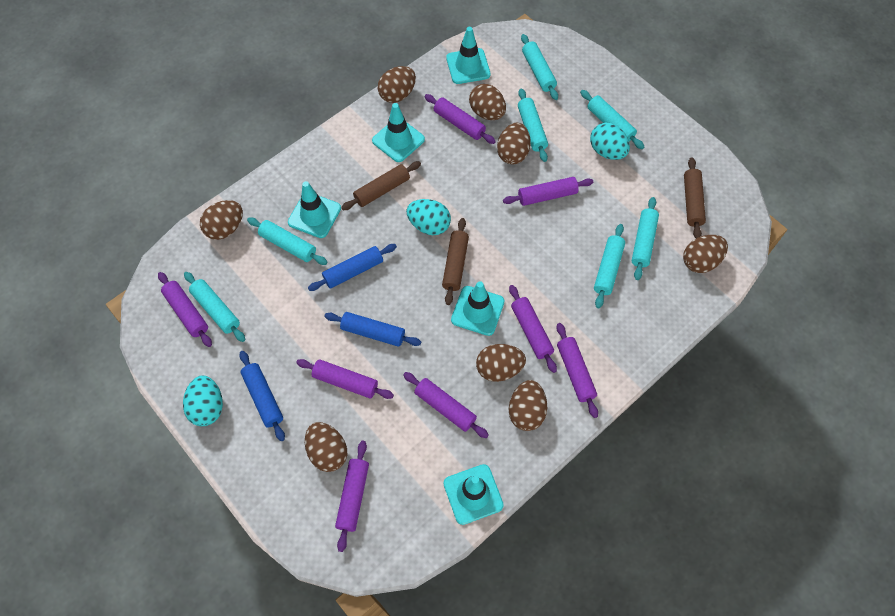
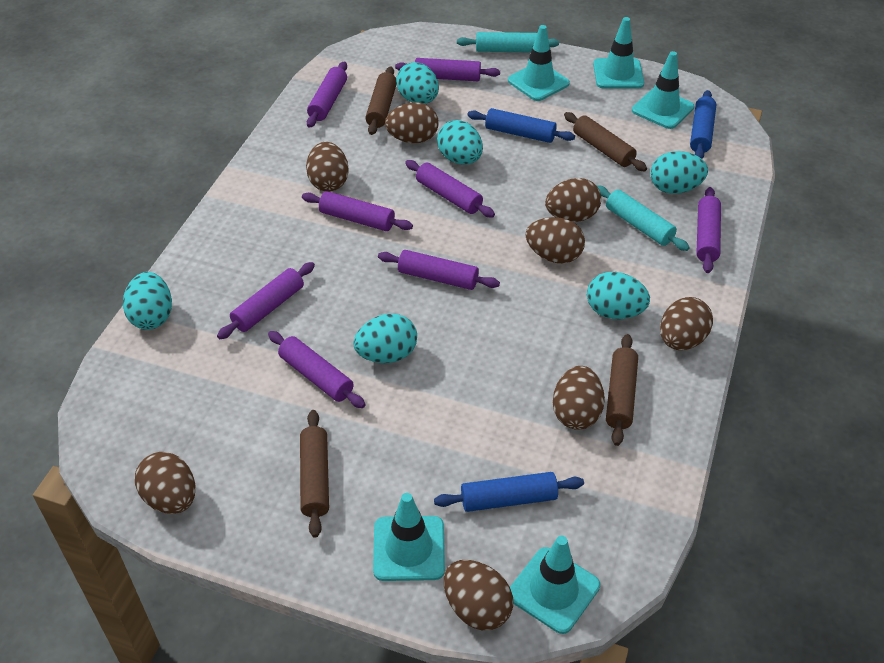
brown rolling pin: 3 -> 4
turquoise egg: 3 -> 6
turquoise rolling pin: 7 -> 2

